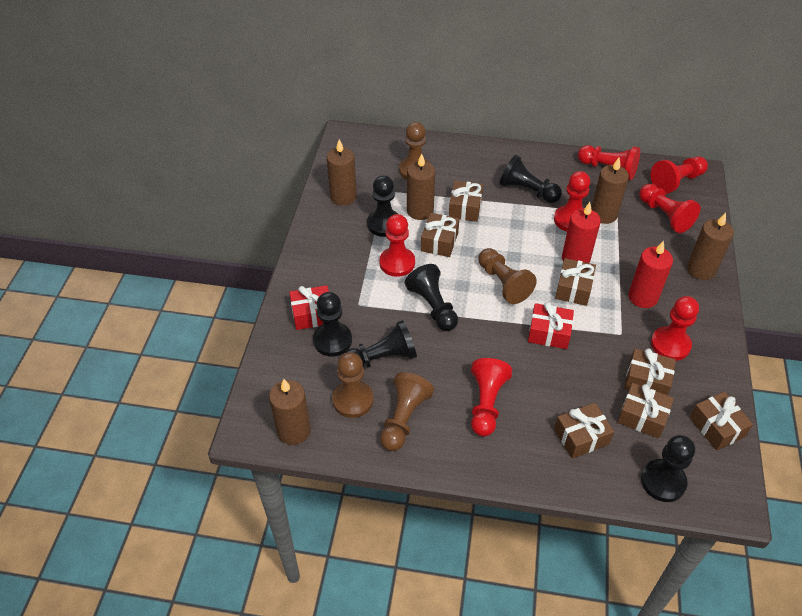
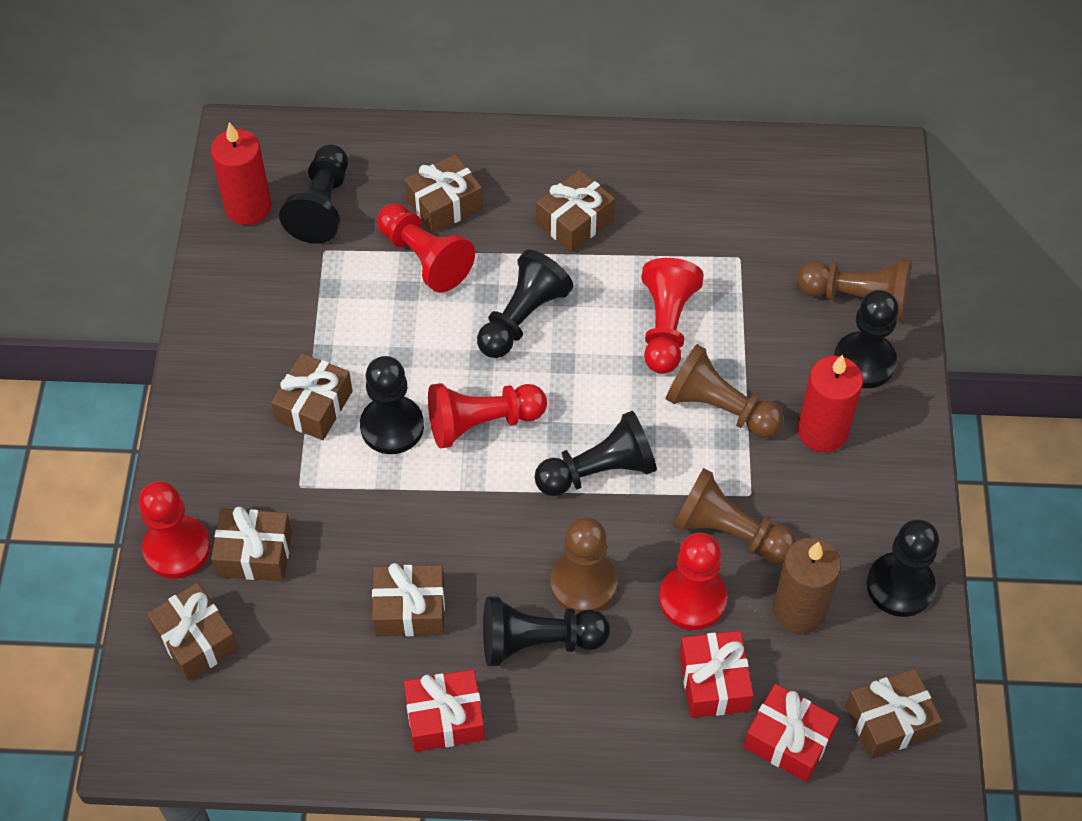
black pawn: 6 -> 7
brown candle: 5 -> 1
red gift: 2 -> 3
red pawn: 7 -> 5

